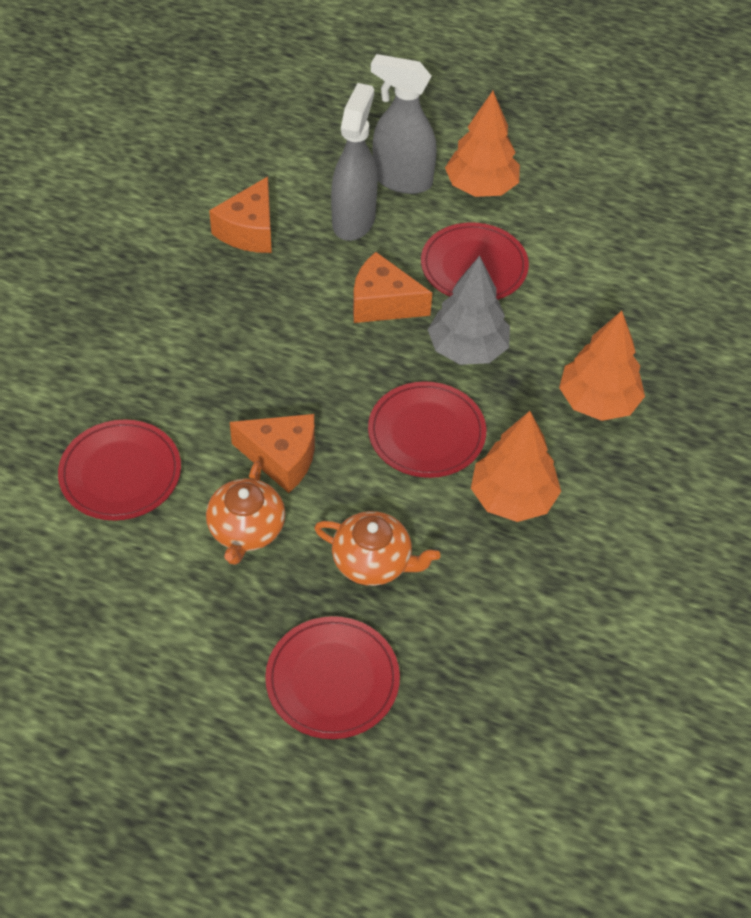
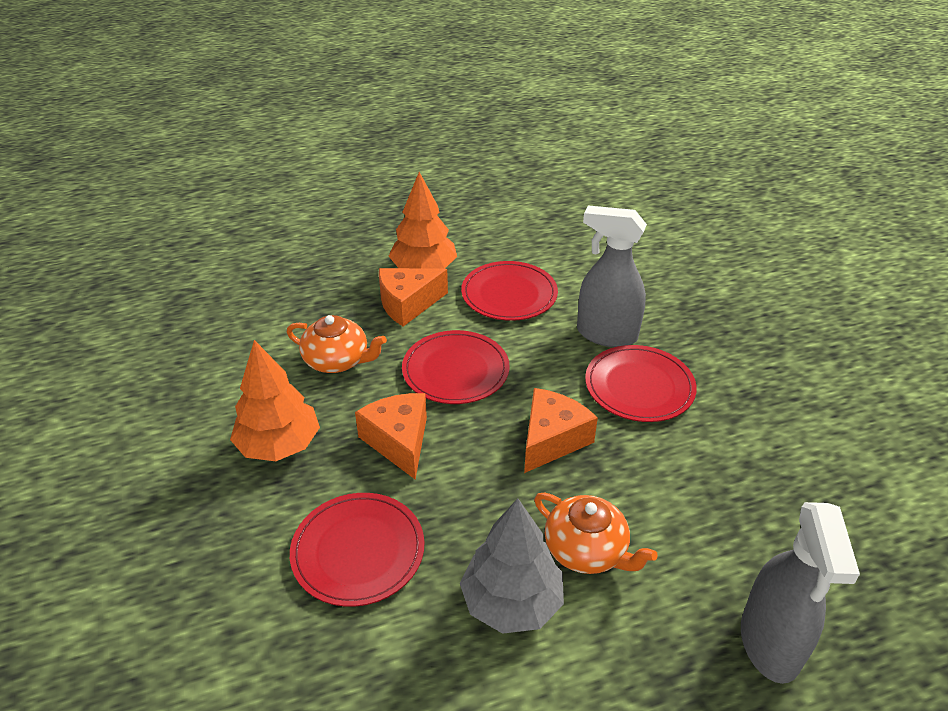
orange tree: 3 -> 2

